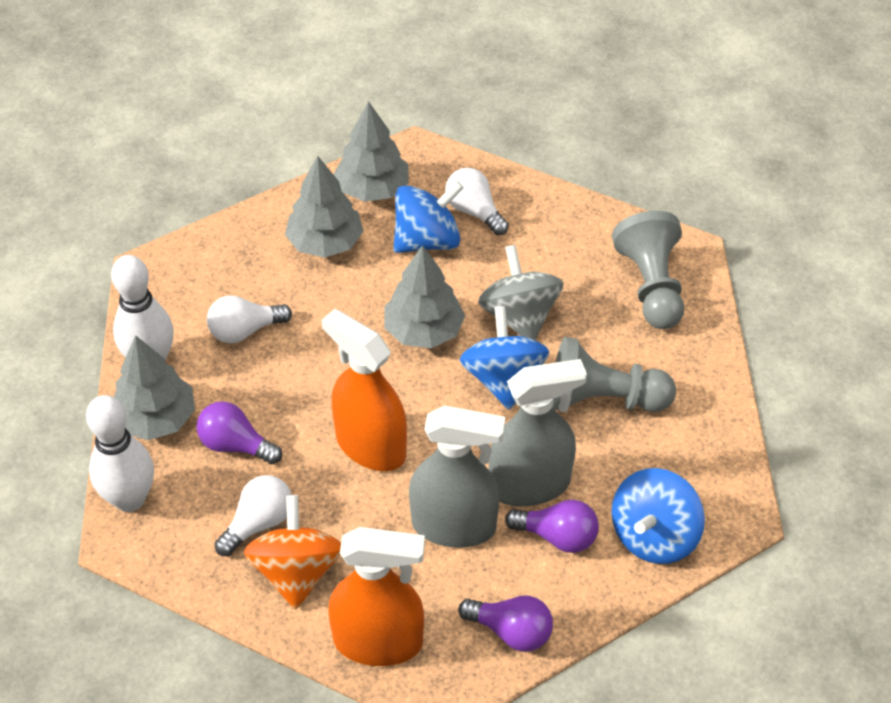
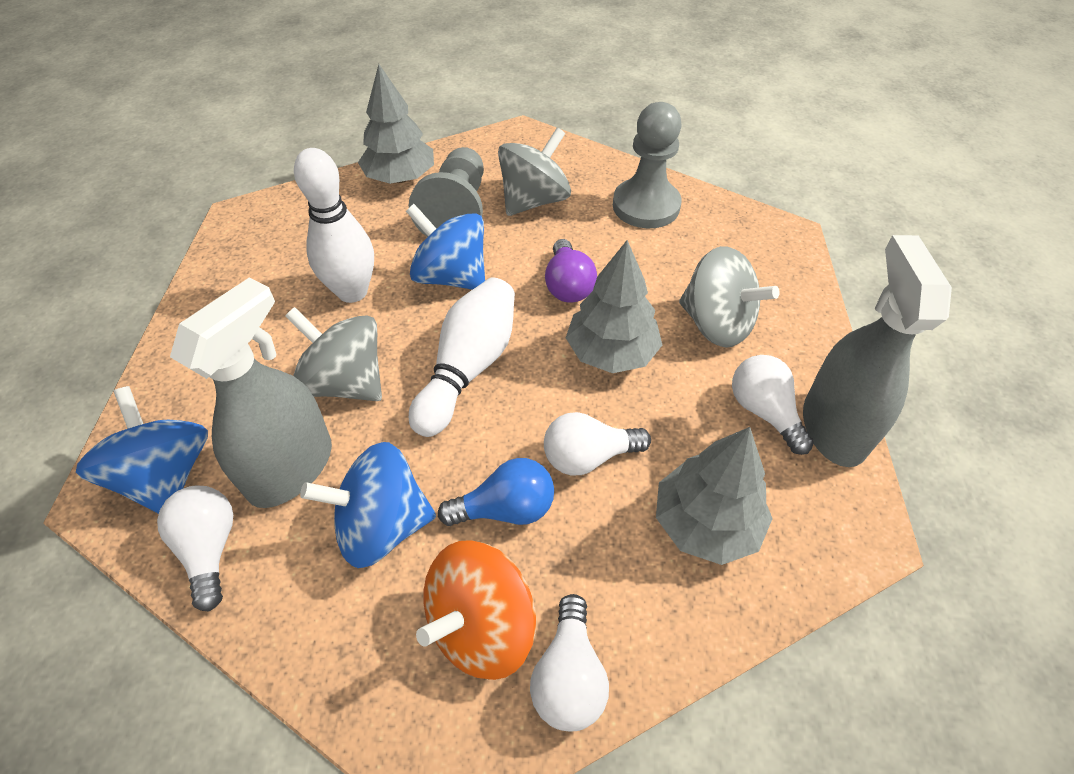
blue light bulb: 0 -> 1
grey spinning top: 1 -> 3
grey tree: 4 -> 3
orange spray bottle: 2 -> 0
purple light bulb: 3 -> 1
white light bulb: 3 -> 4

